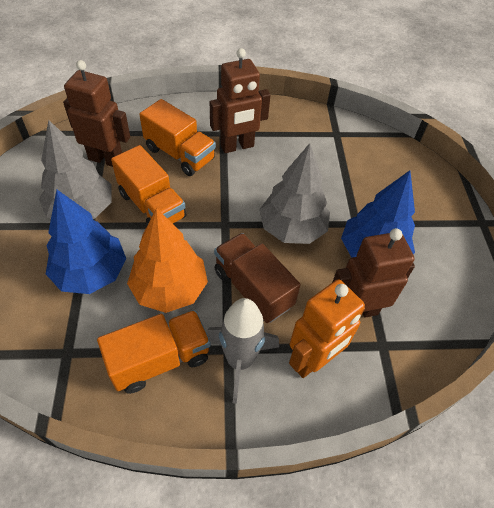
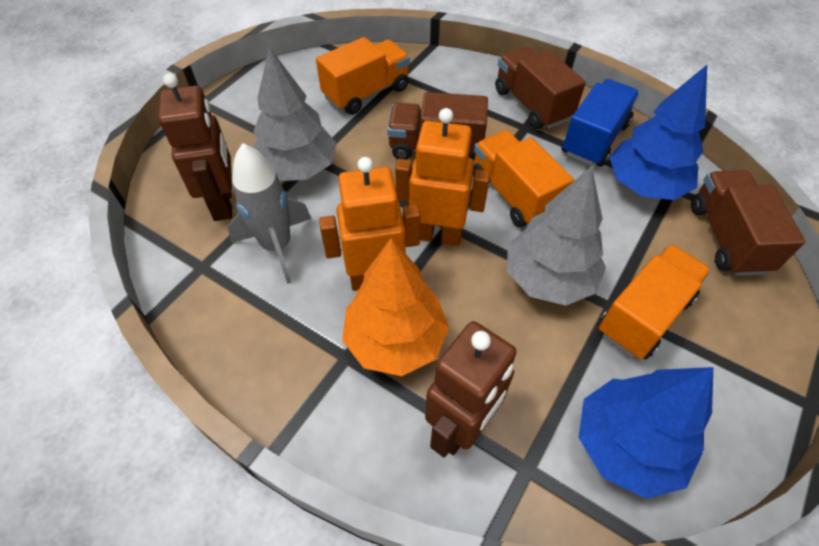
blue truck: 0 -> 1
brown robot: 3 -> 2
brown truck: 1 -> 3
orange robot: 1 -> 2

